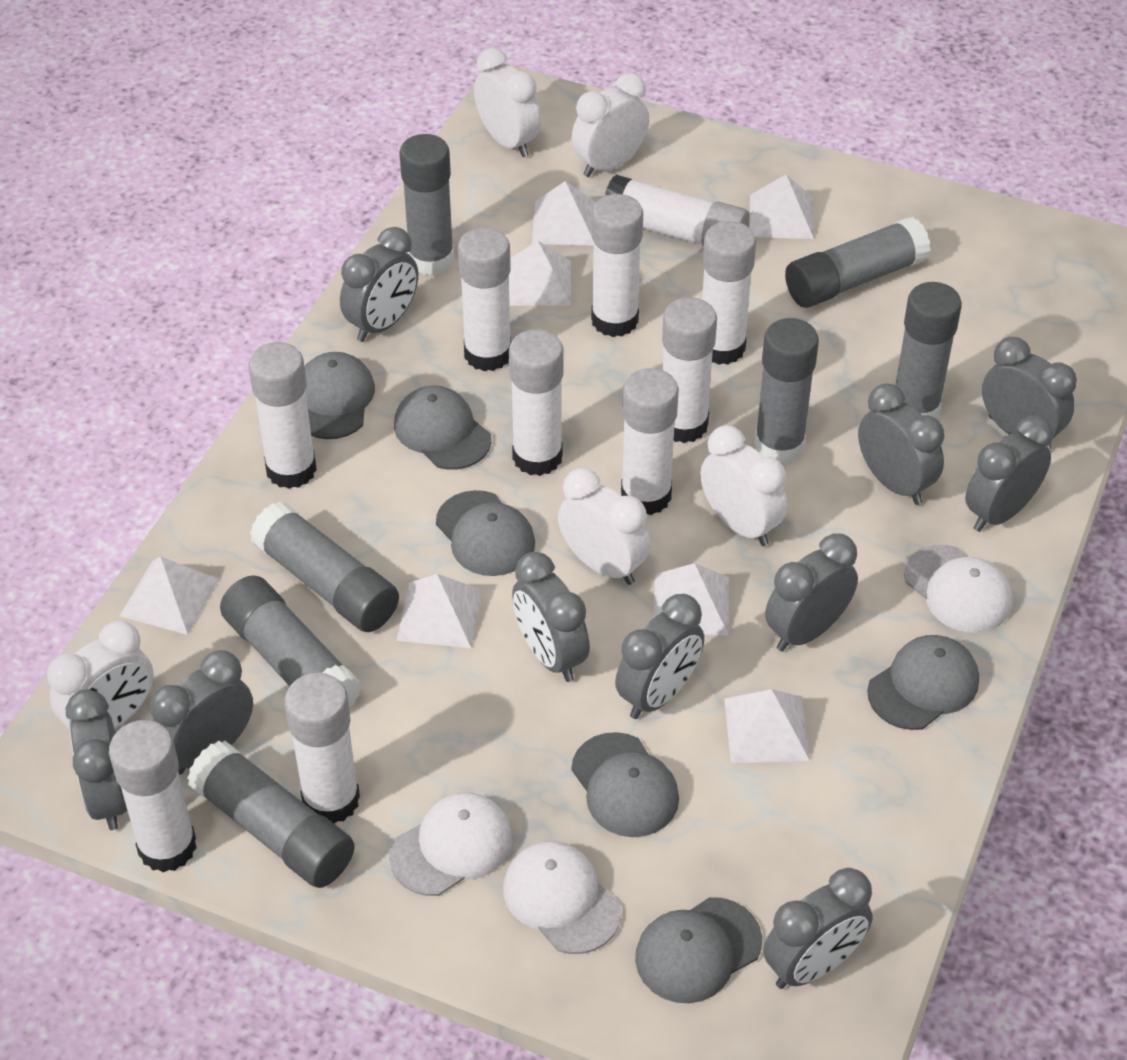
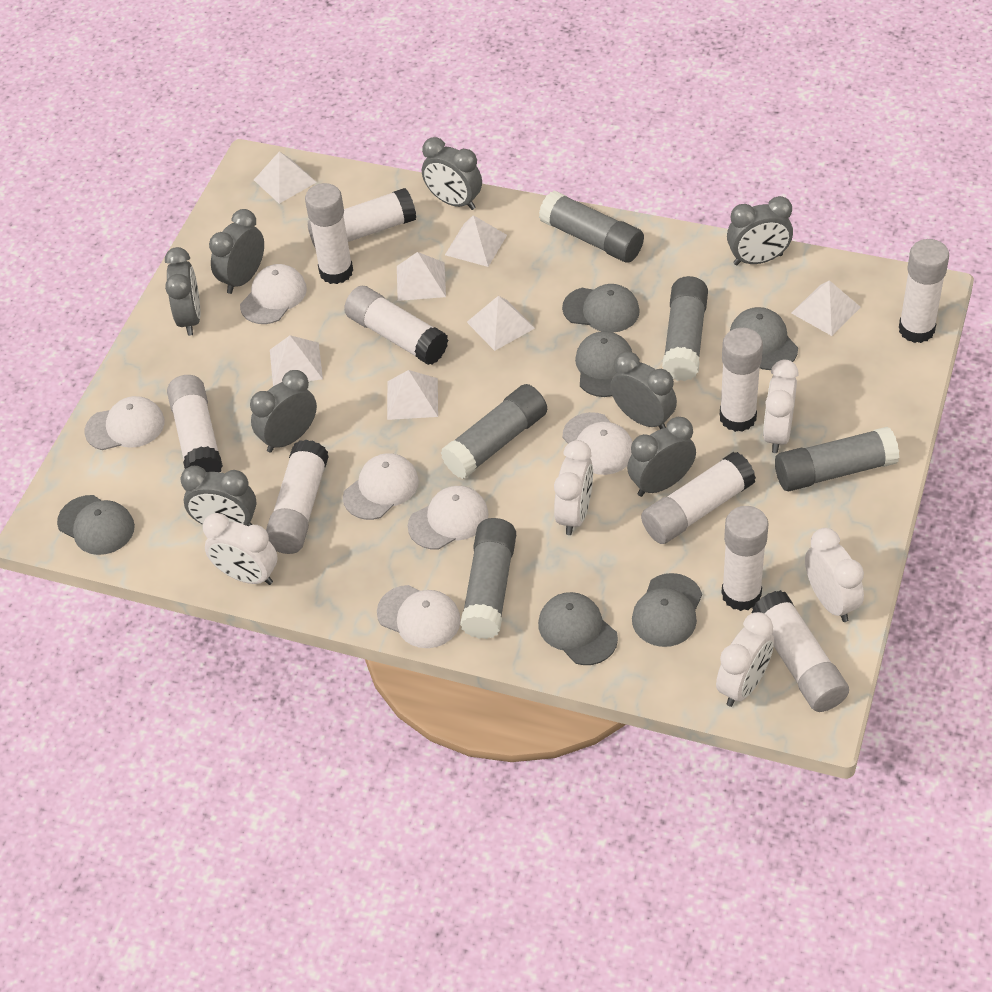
grey clock: 10 -> 8
grey glue stick: 7 -> 5
white cap: 3 -> 6

